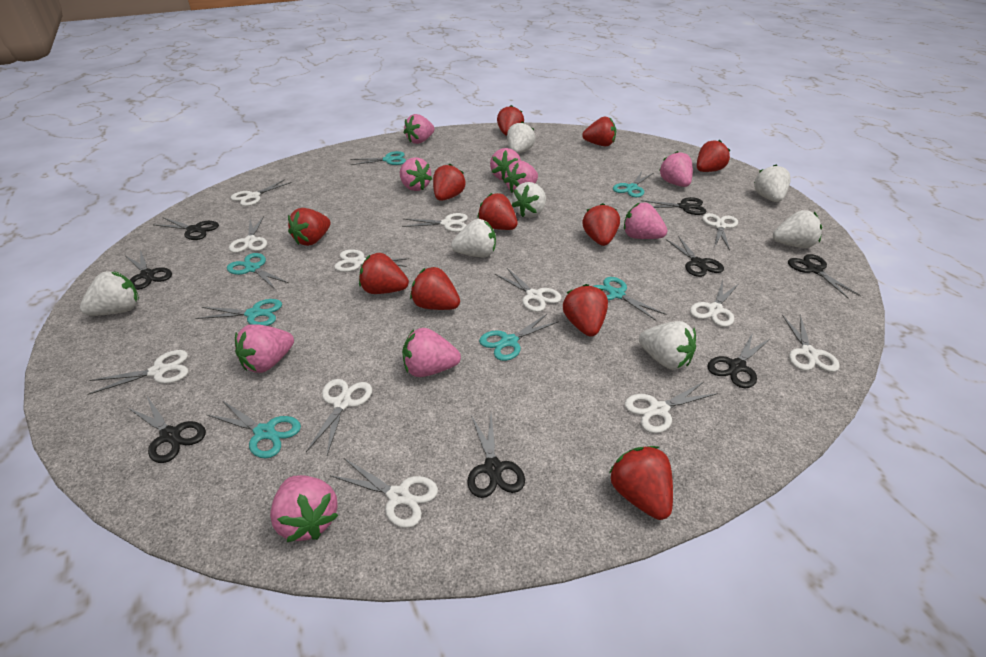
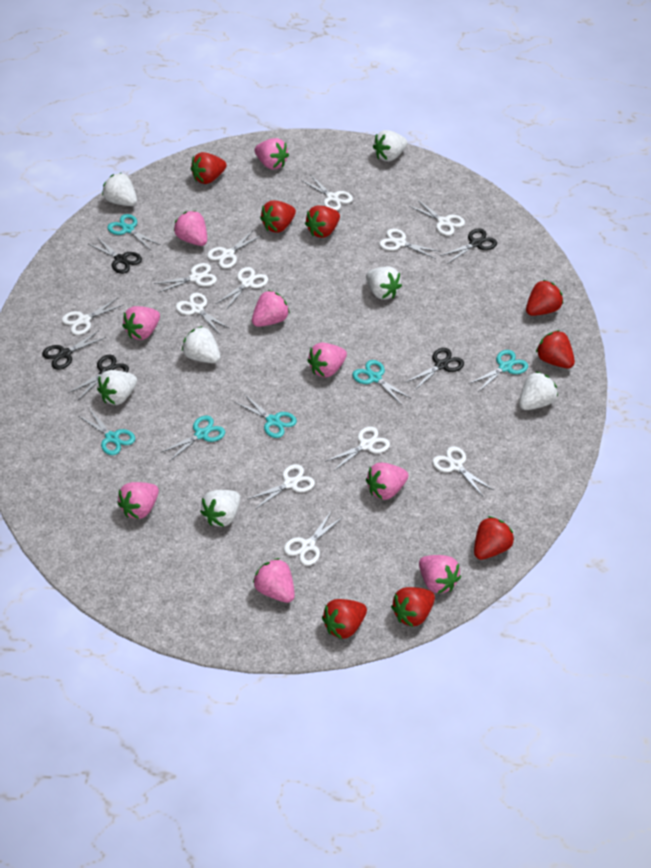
black scissors: 8 -> 5
red strawberry: 11 -> 8
turquoise scissors: 7 -> 6

